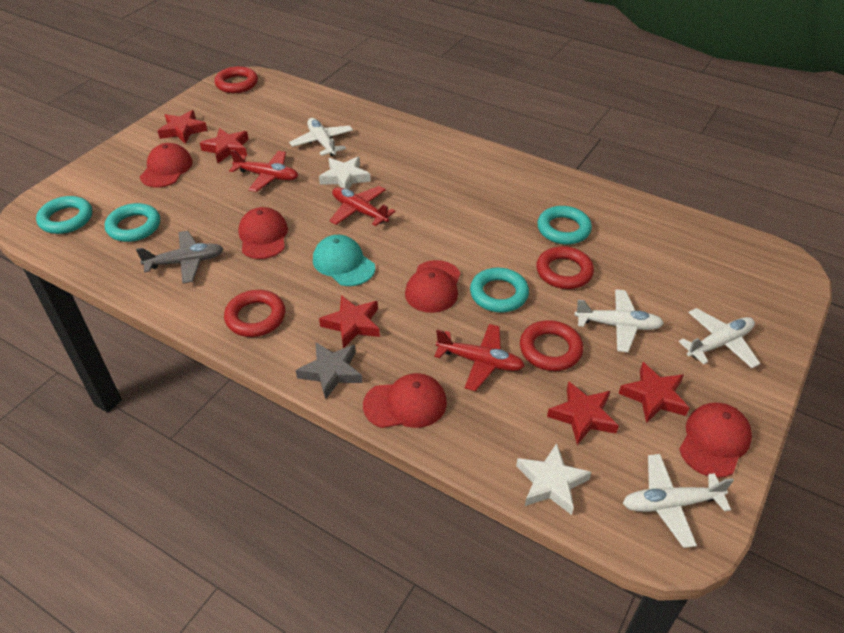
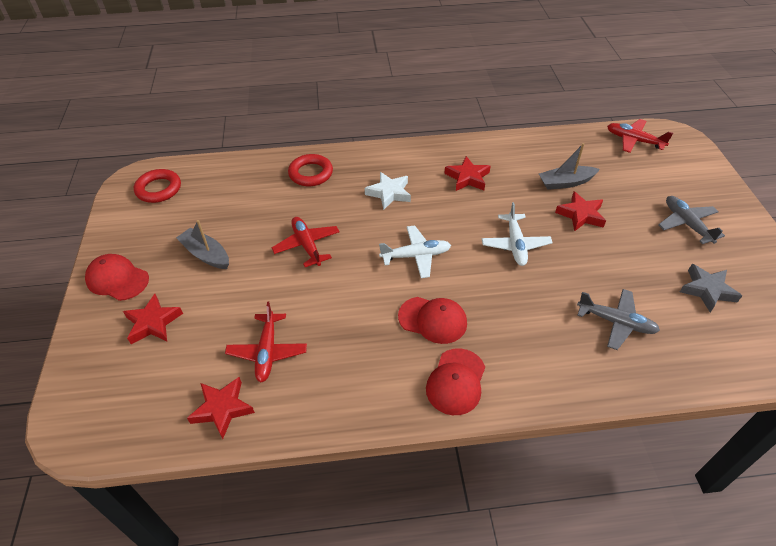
grey boat: 0 -> 2
grey plane: 1 -> 2
red cap: 5 -> 3
red ring: 4 -> 2
red star: 5 -> 4
turquoise cap: 1 -> 0
turquoise ring: 4 -> 0
white plane: 4 -> 2
white star: 2 -> 1

